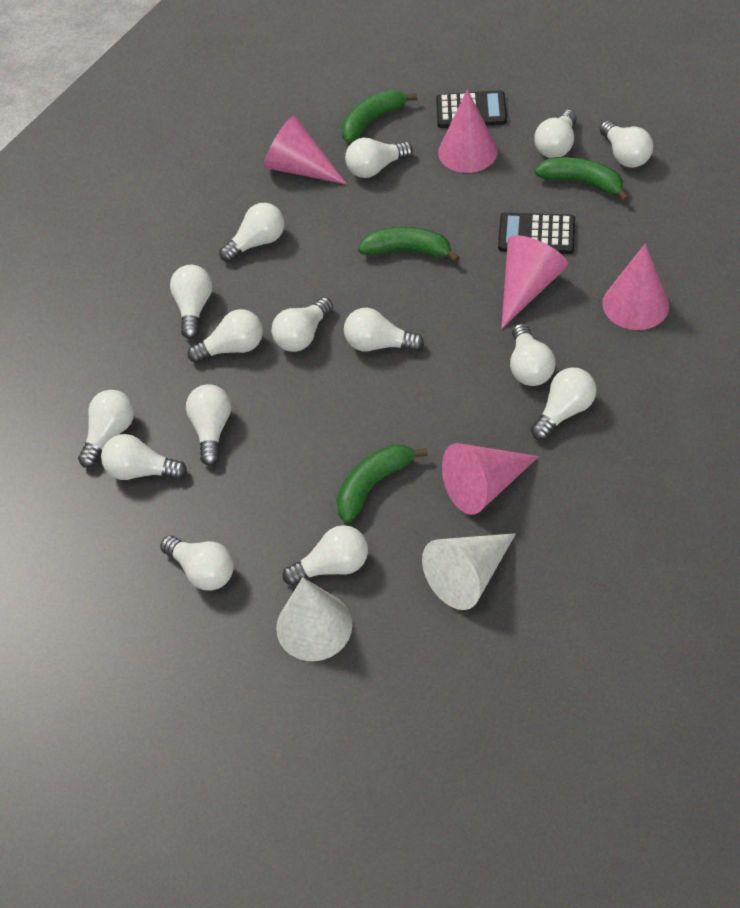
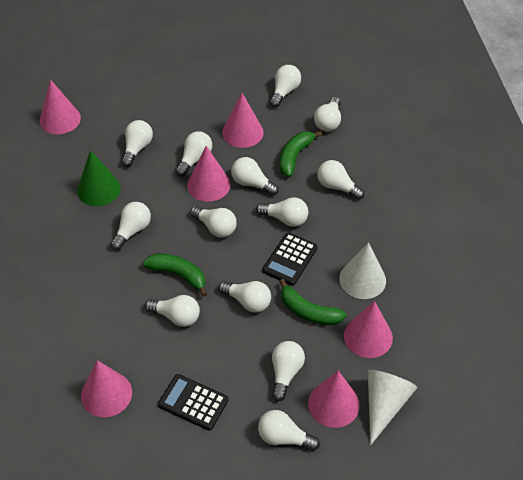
green banana: 4 -> 3
green cone: 0 -> 1
pink cone: 5 -> 6
white light bulb: 15 -> 13

